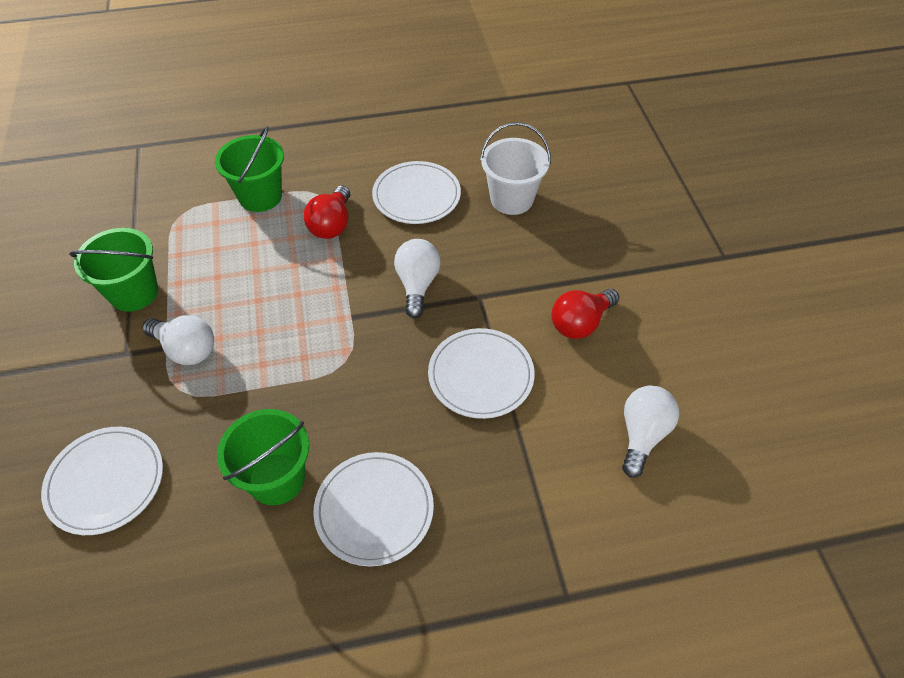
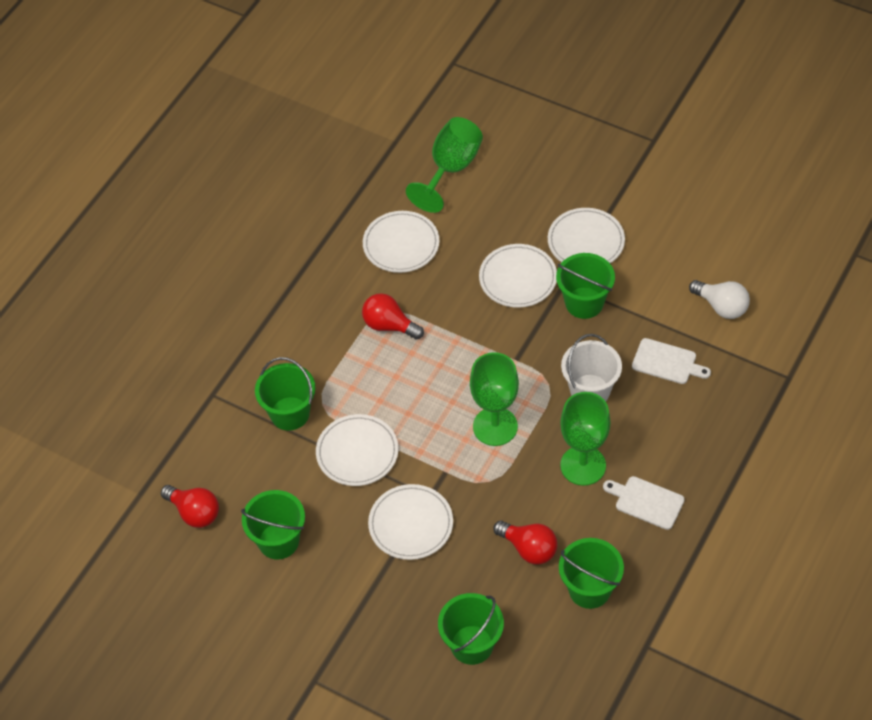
green bucket: 3 -> 5
green goblet: 0 -> 3
red light bulb: 2 -> 3
white cutting board: 0 -> 2
white light bulb: 3 -> 1
white plate: 4 -> 5

